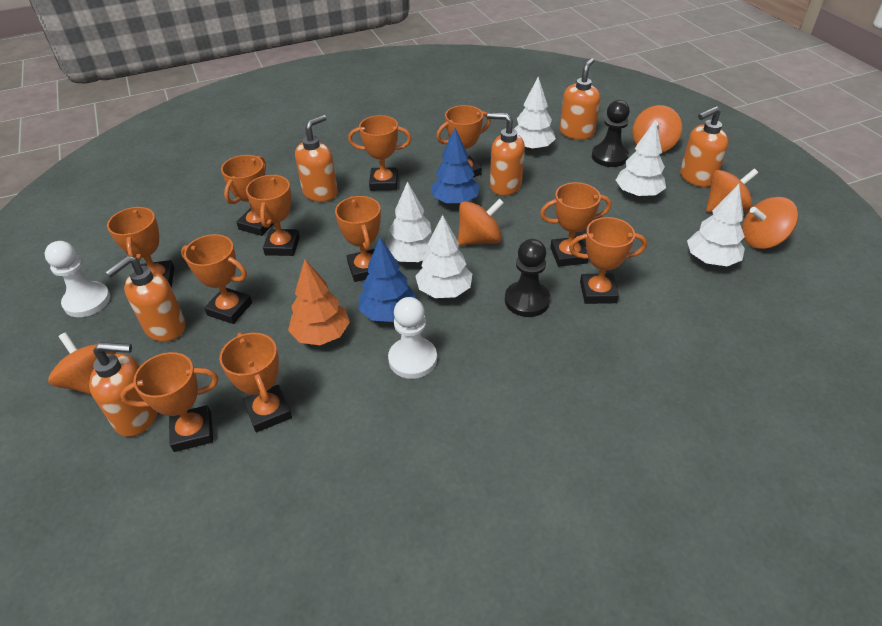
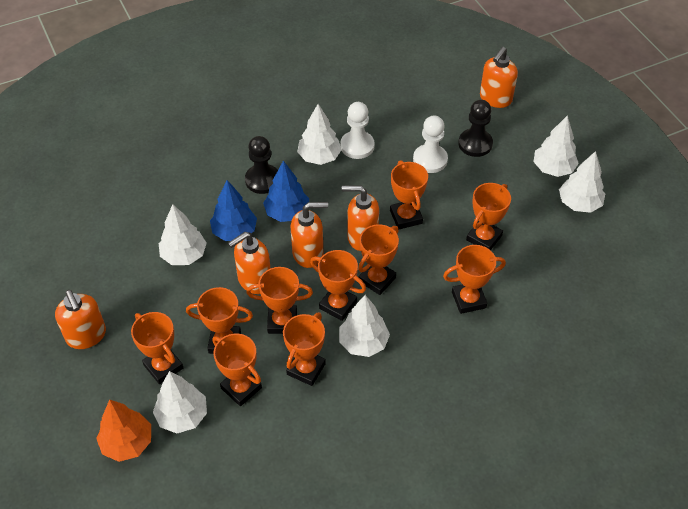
orange soap dispenser: 6 -> 5
orange spinning top: 5 -> 0
orange trophy: 11 -> 10
white tree: 5 -> 6

